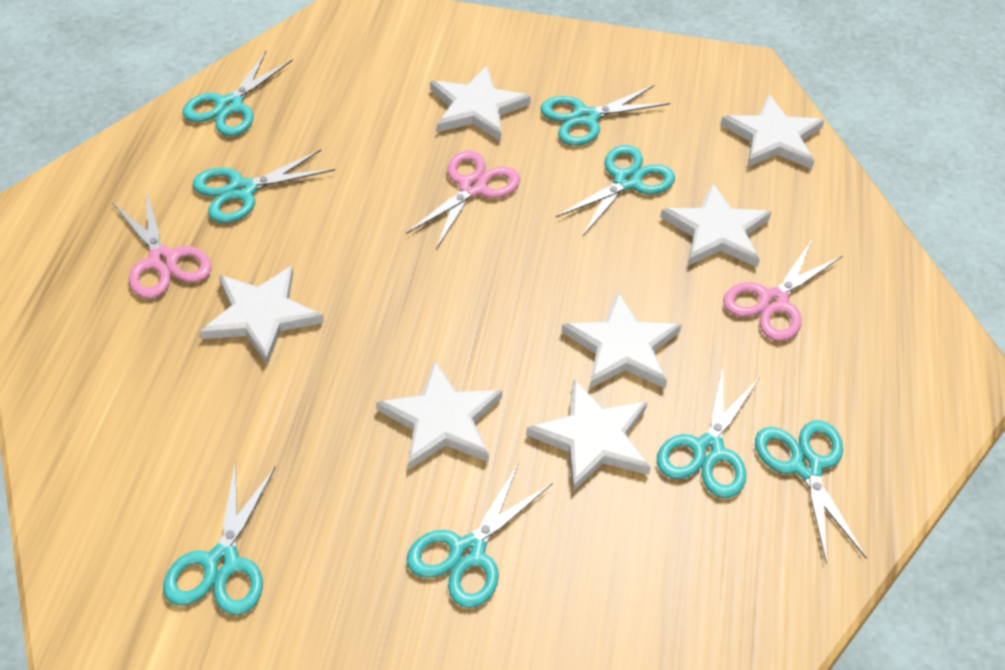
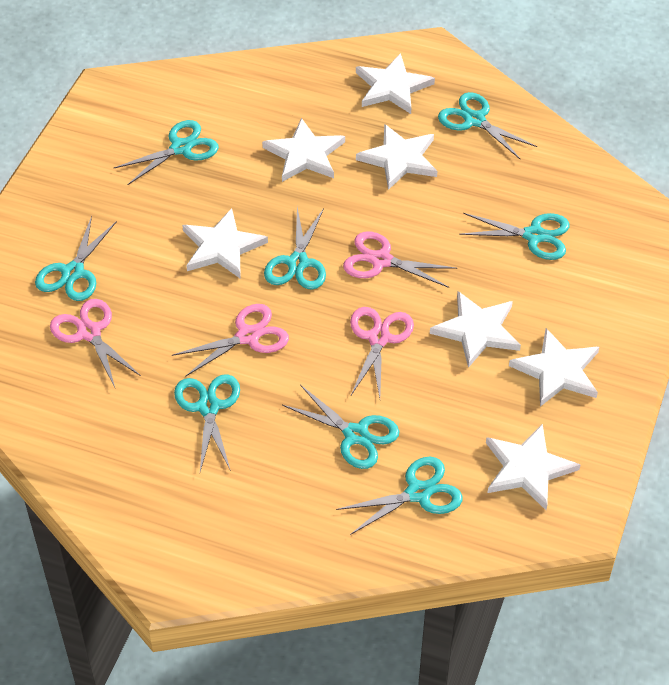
pink scissors: 3 -> 4

